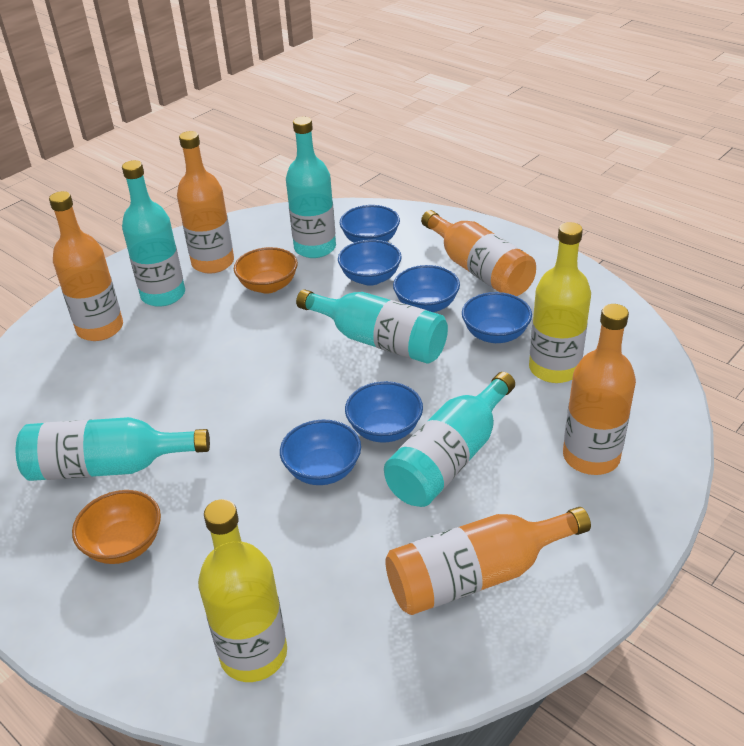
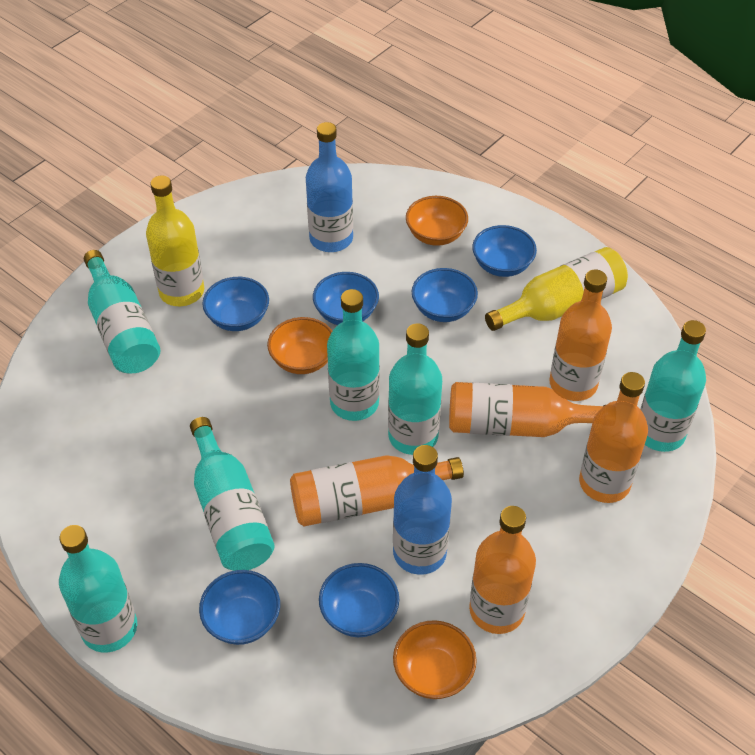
blue bottle: 0 -> 2
orange bowl: 2 -> 3
turquoise bottle: 5 -> 6

